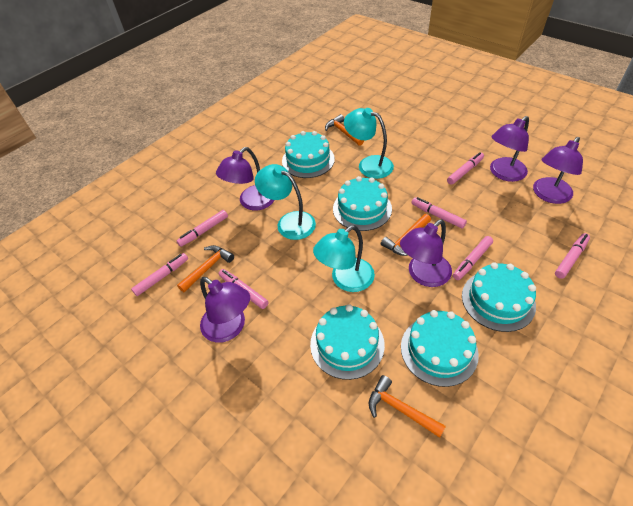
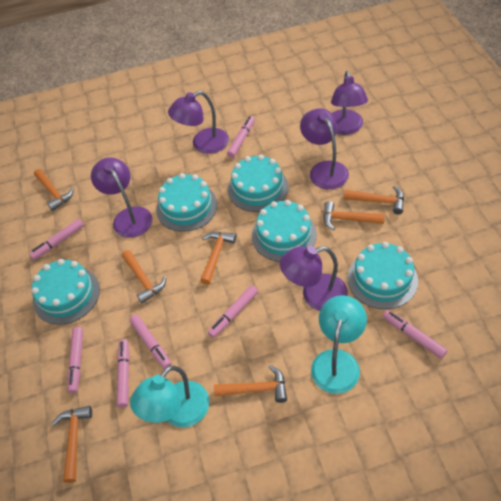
orange hammer: 4 -> 7
turquoise lamp: 3 -> 2

